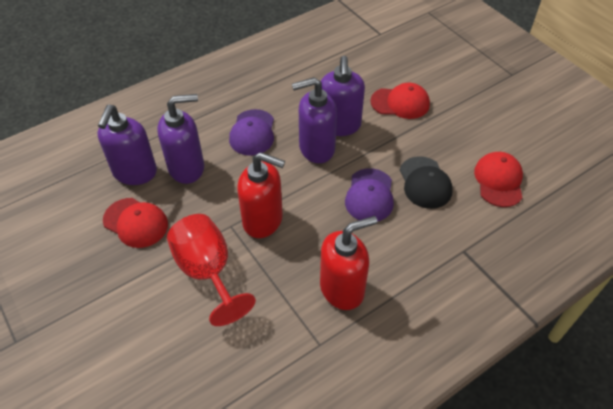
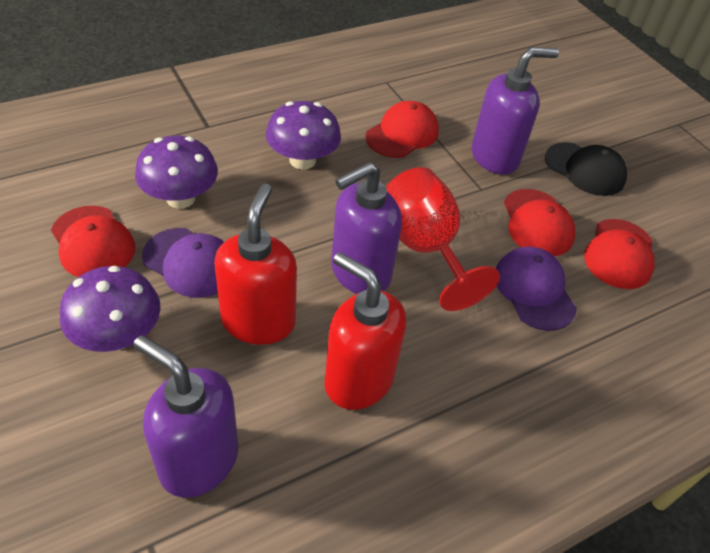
purple mushroom: 0 -> 3
purple soap dispenser: 4 -> 3
red cap: 3 -> 4

